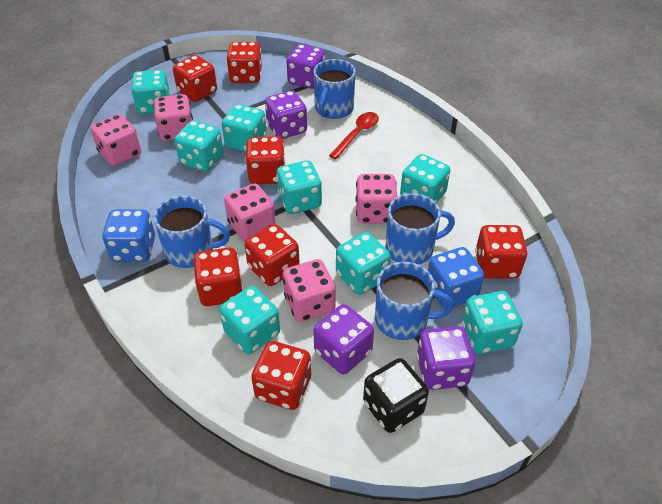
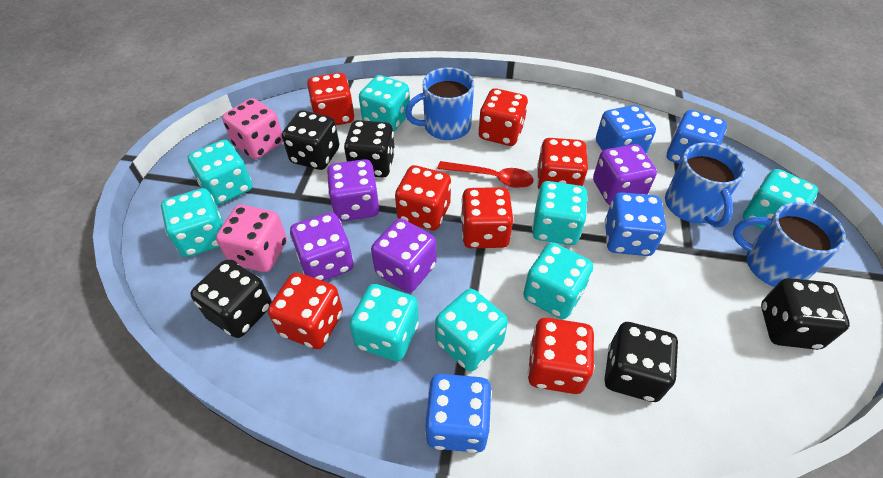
black dice: 1 -> 5
blue dice: 2 -> 4
blue mug: 4 -> 3
pink dice: 5 -> 2

